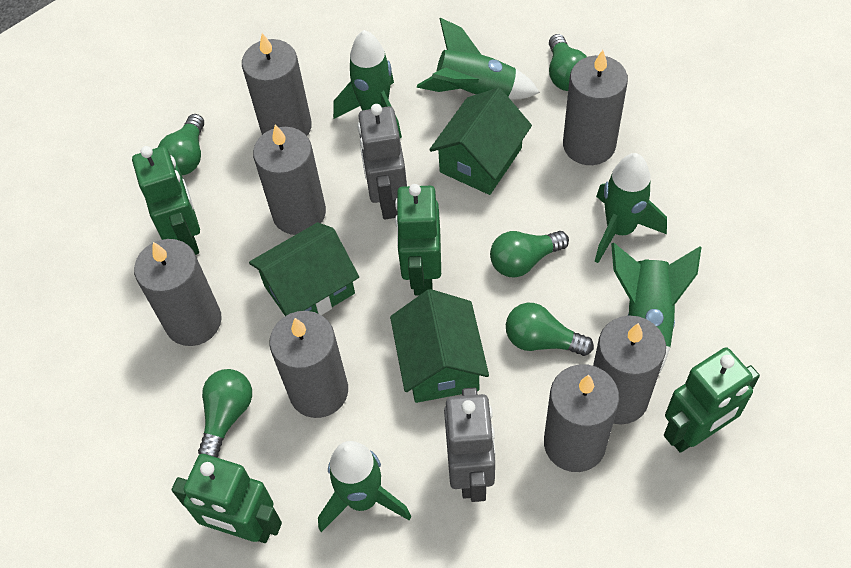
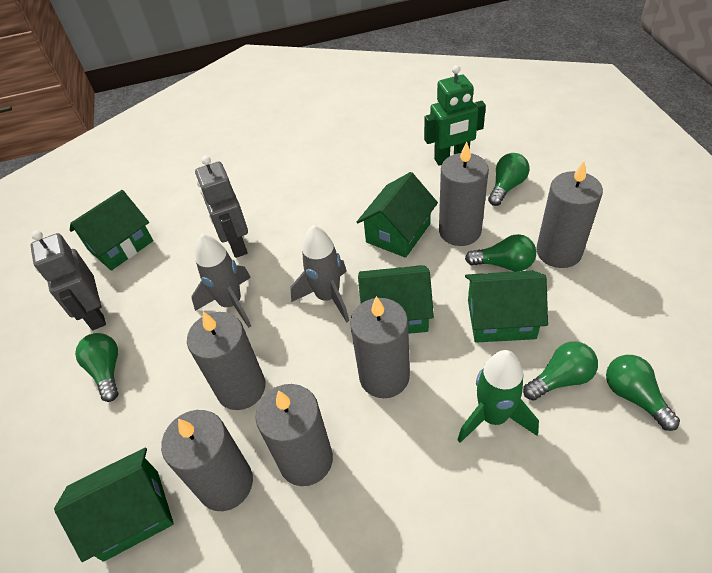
green house: 3 -> 5
green robot: 4 -> 1
green rocket: 5 -> 1
grey candle: 7 -> 6
grey rocket: 0 -> 2

